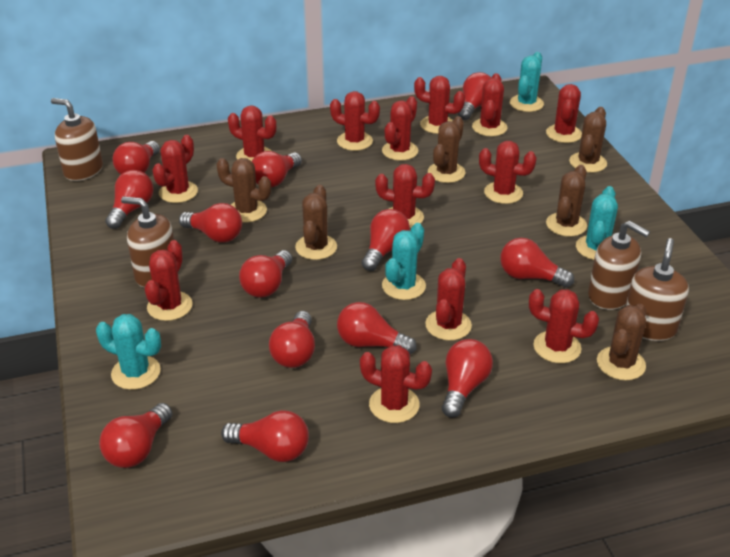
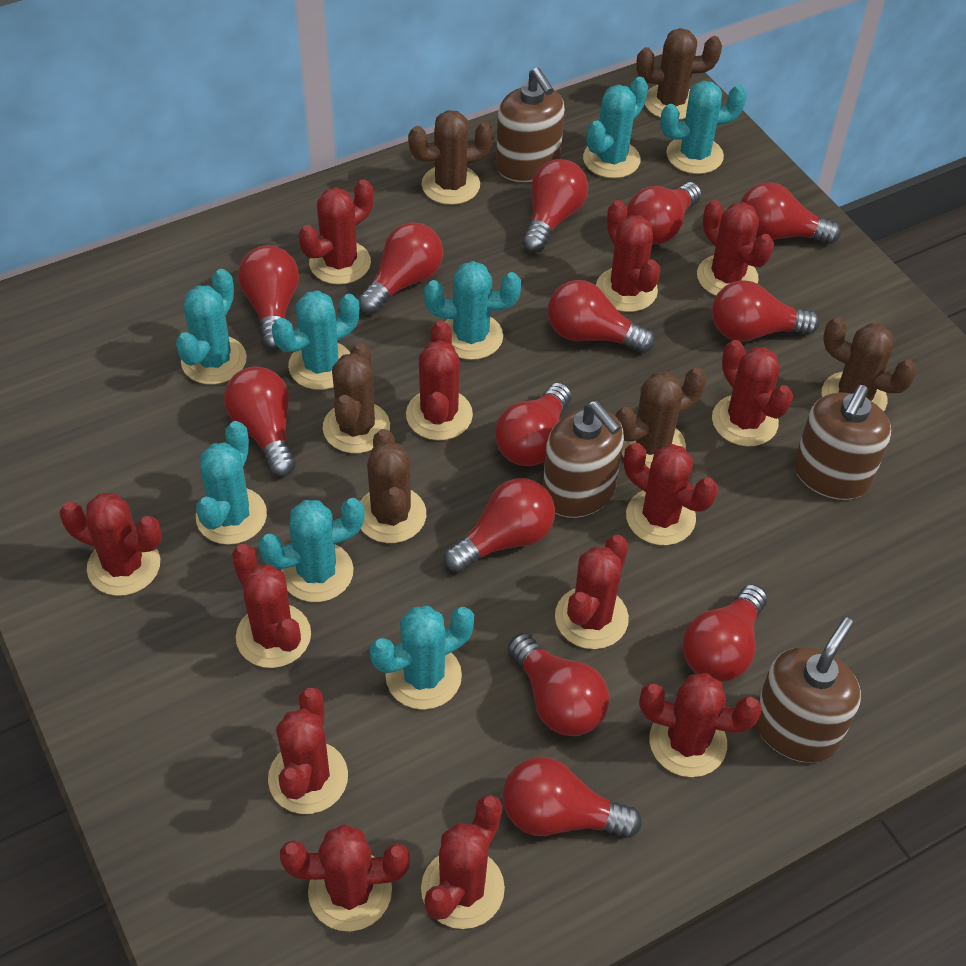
turquoise cactus: 4 -> 8

